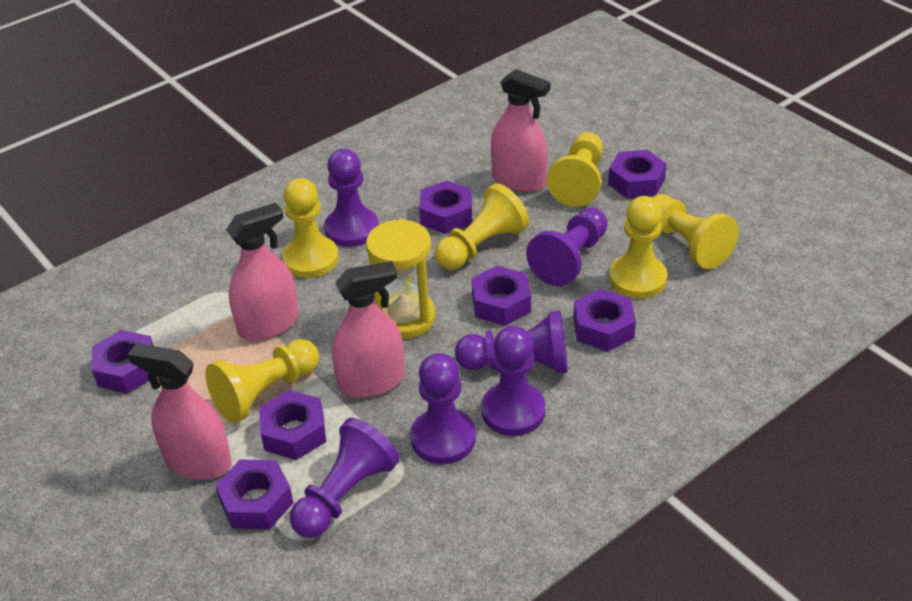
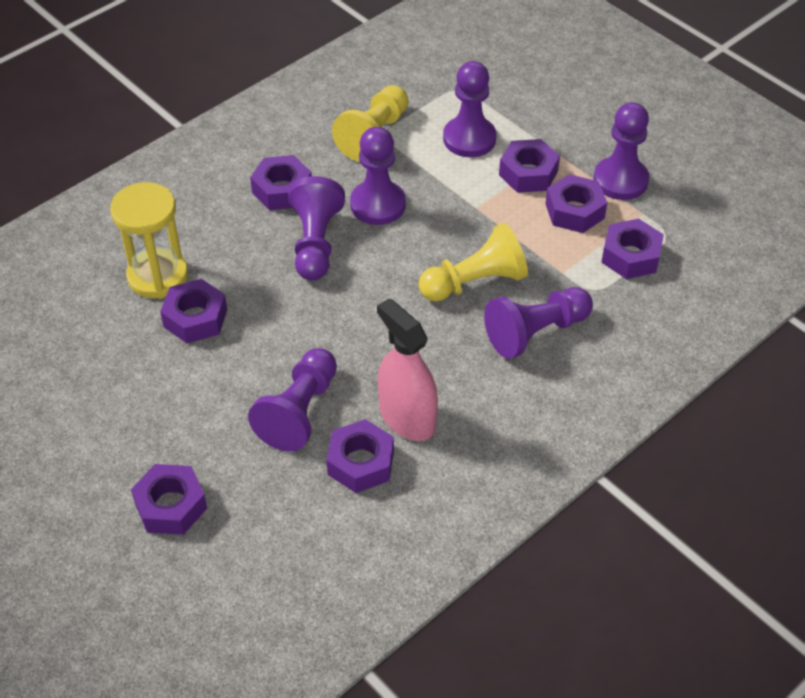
pink spray bottle: 4 -> 1
yellow pawn: 6 -> 2

